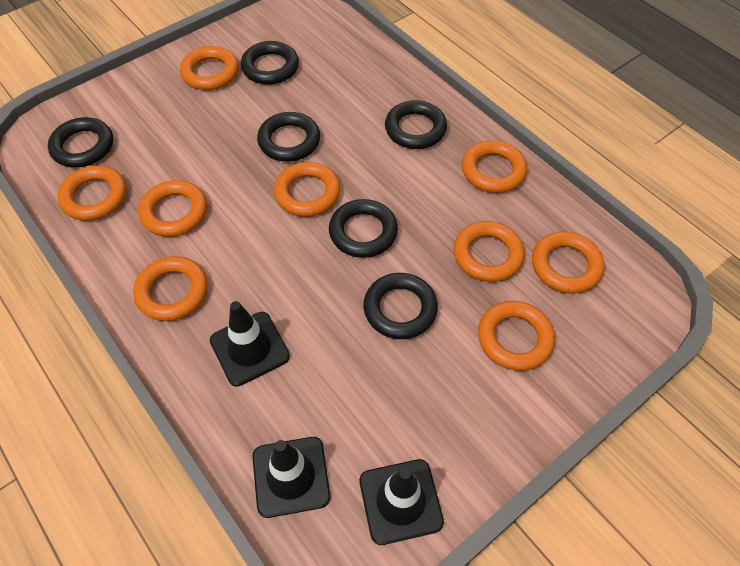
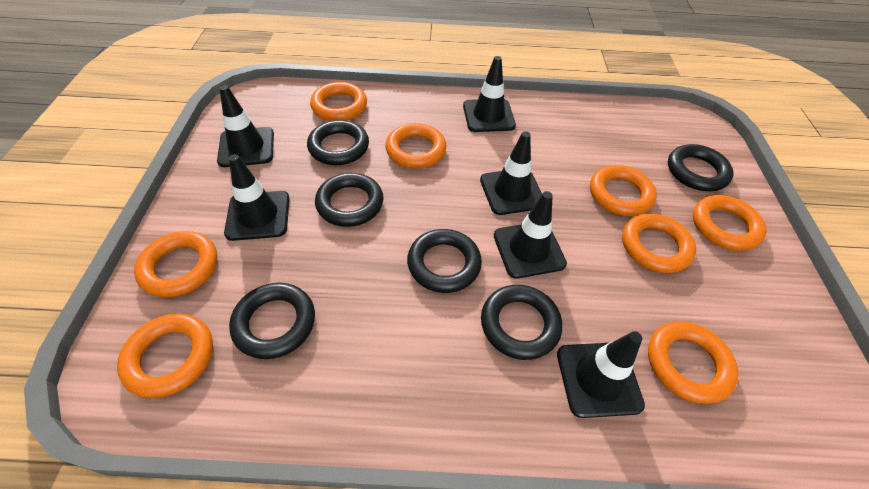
black traffic cone: 3 -> 6
orange ring: 9 -> 8

